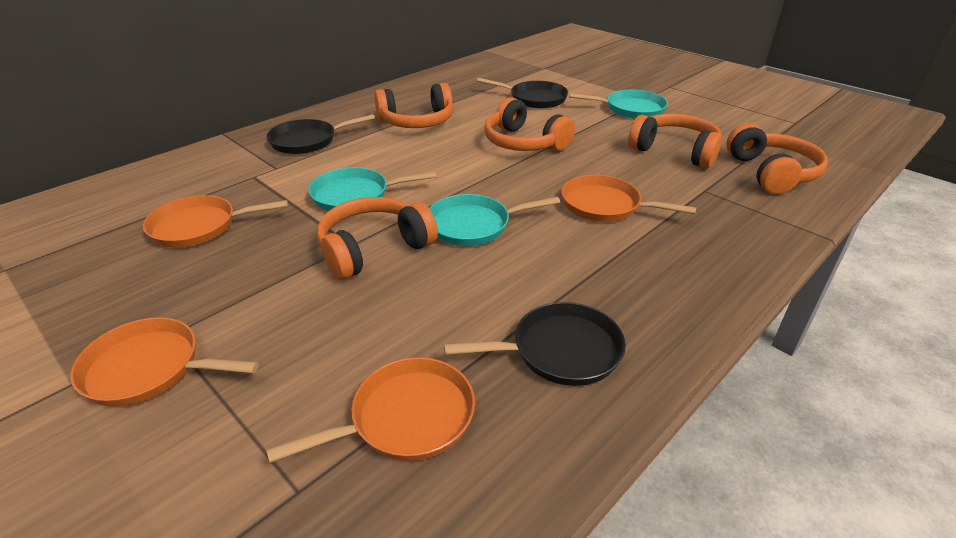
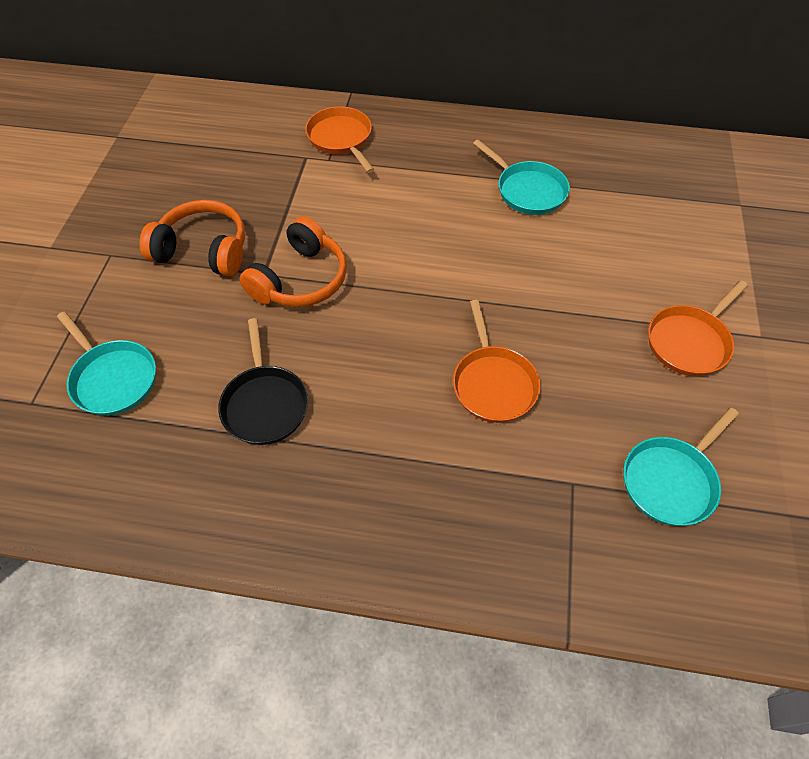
black pan: 3 -> 1
orange headphones: 5 -> 2
orange pan: 4 -> 3

